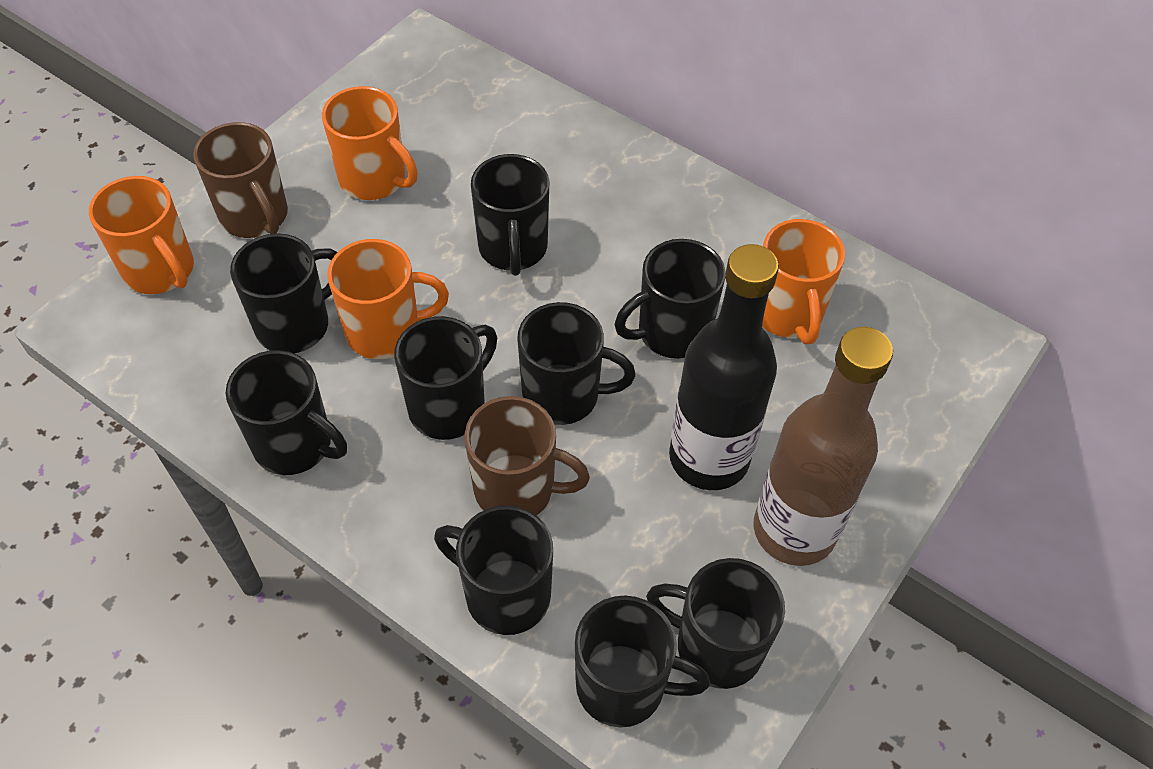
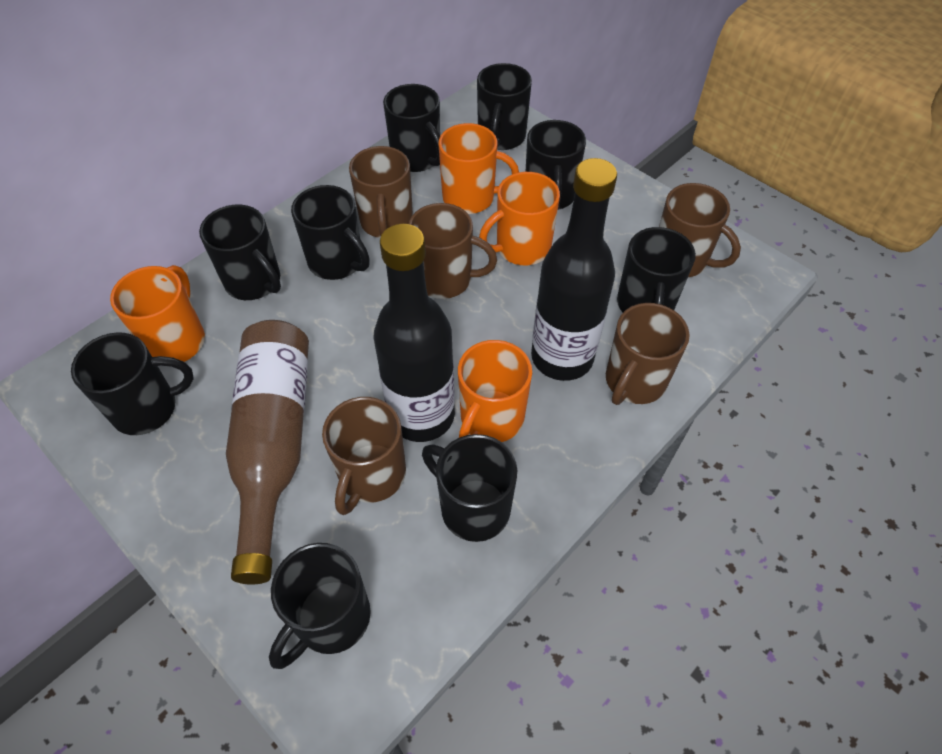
black bottle: 1 -> 2
brown mug: 2 -> 5

